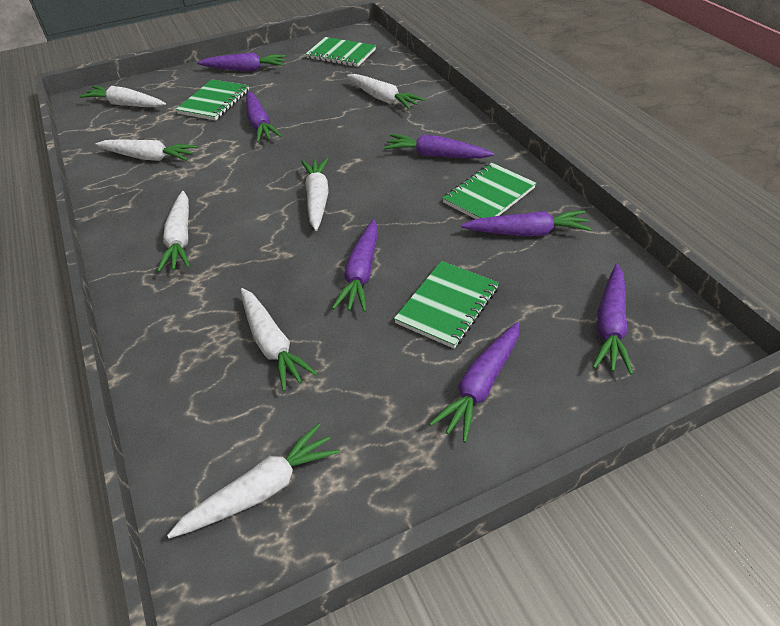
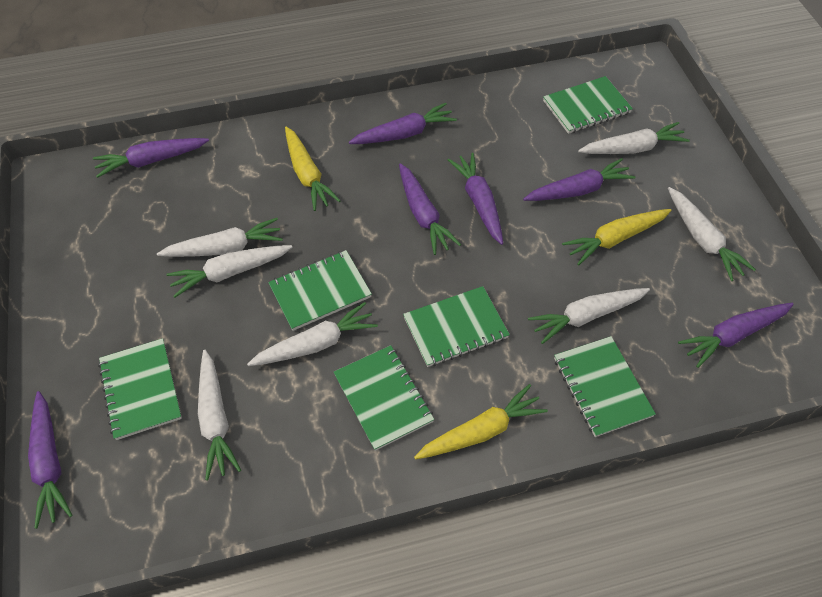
green notebook: 4 -> 6
yellow carrot: 0 -> 3

